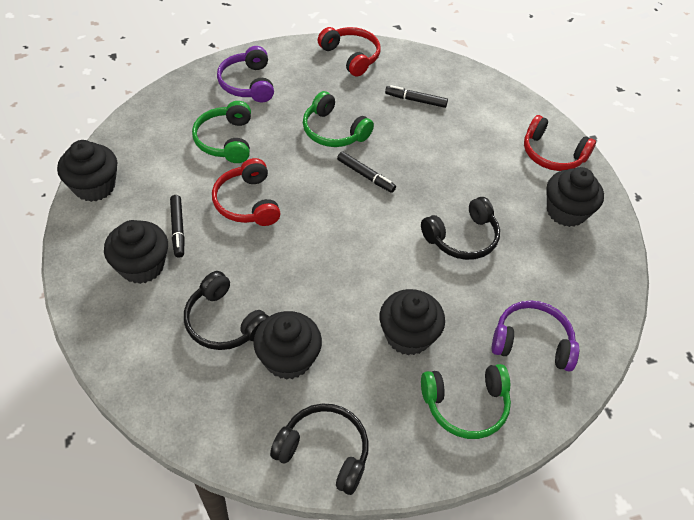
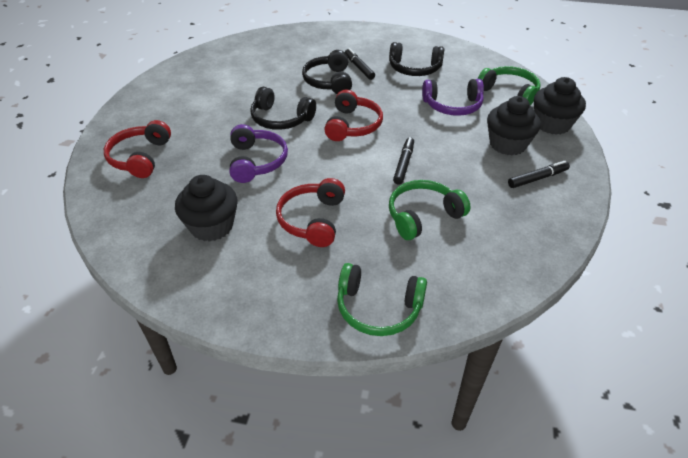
black cupcake: 5 -> 3

